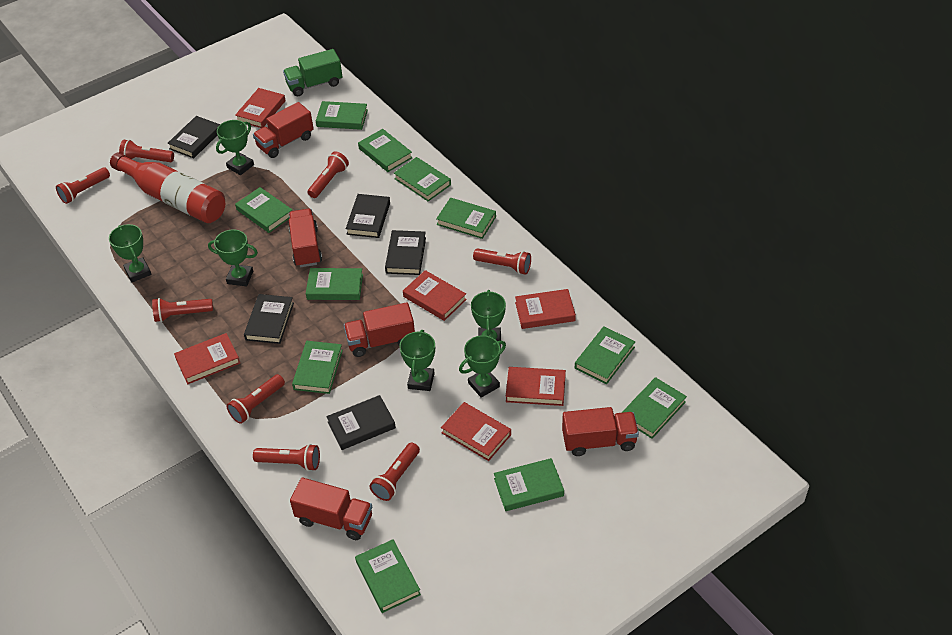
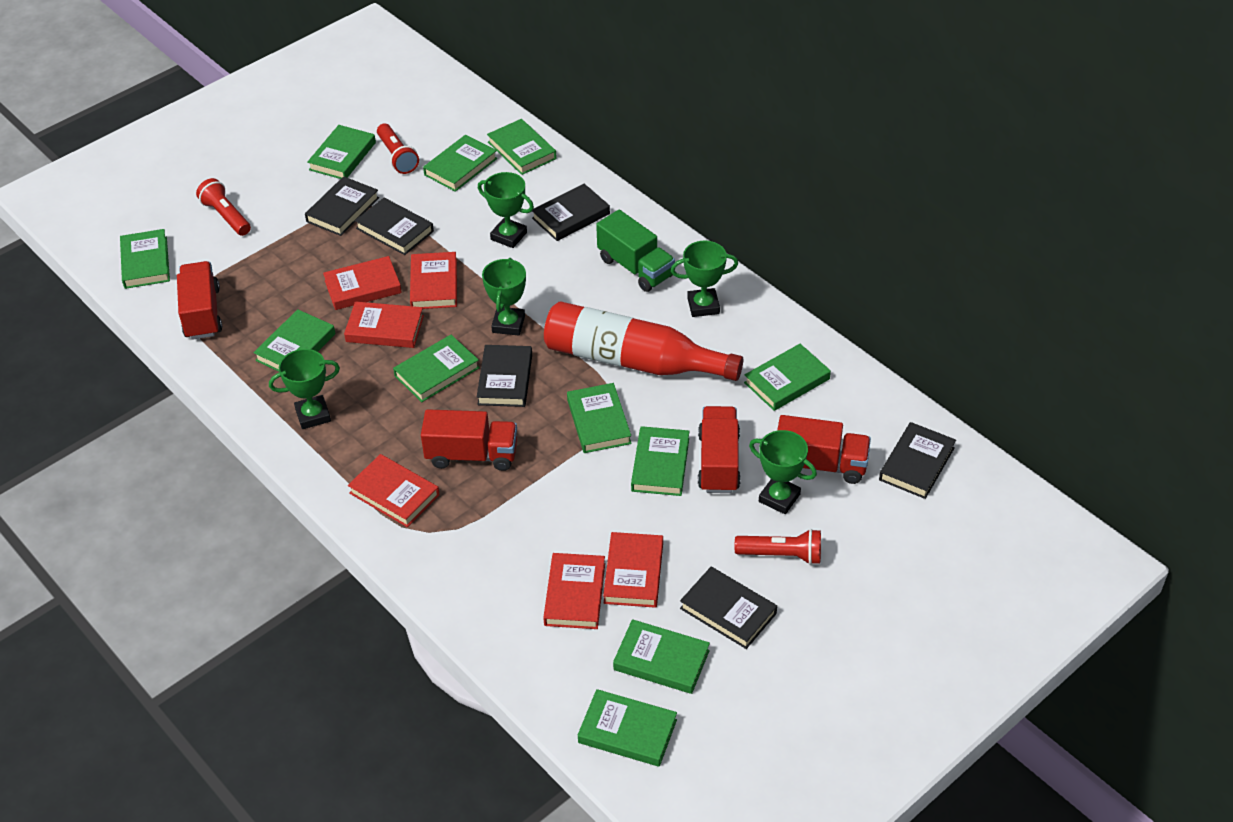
black book: 5 -> 6
green trophy: 6 -> 5
red flashlight: 8 -> 3
red truck: 5 -> 4

